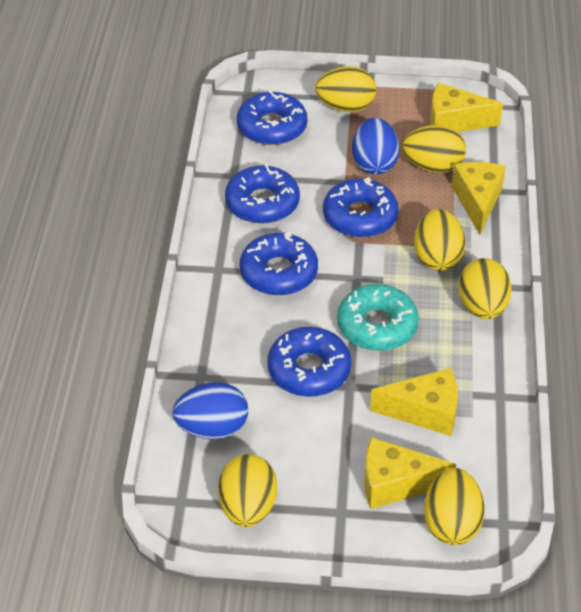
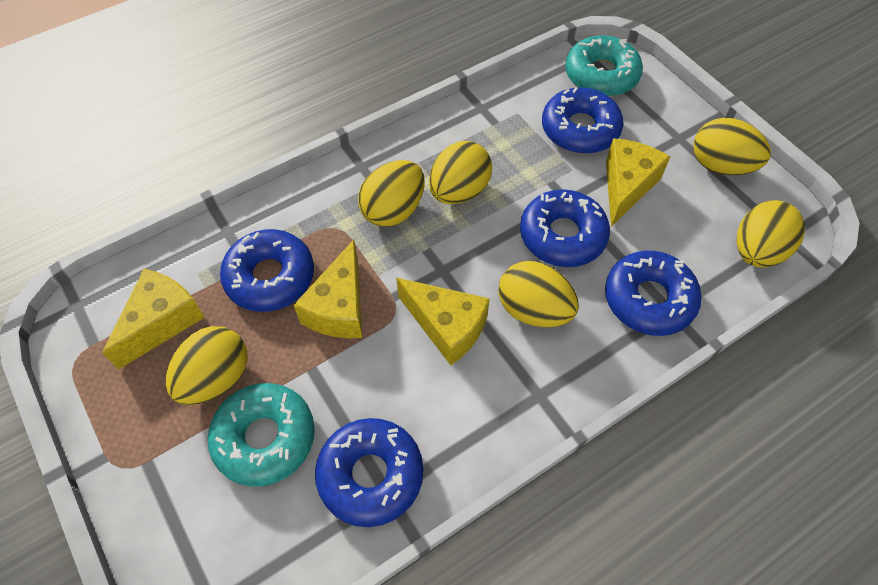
blue egg: 2 -> 0
turquoise donut: 1 -> 2

